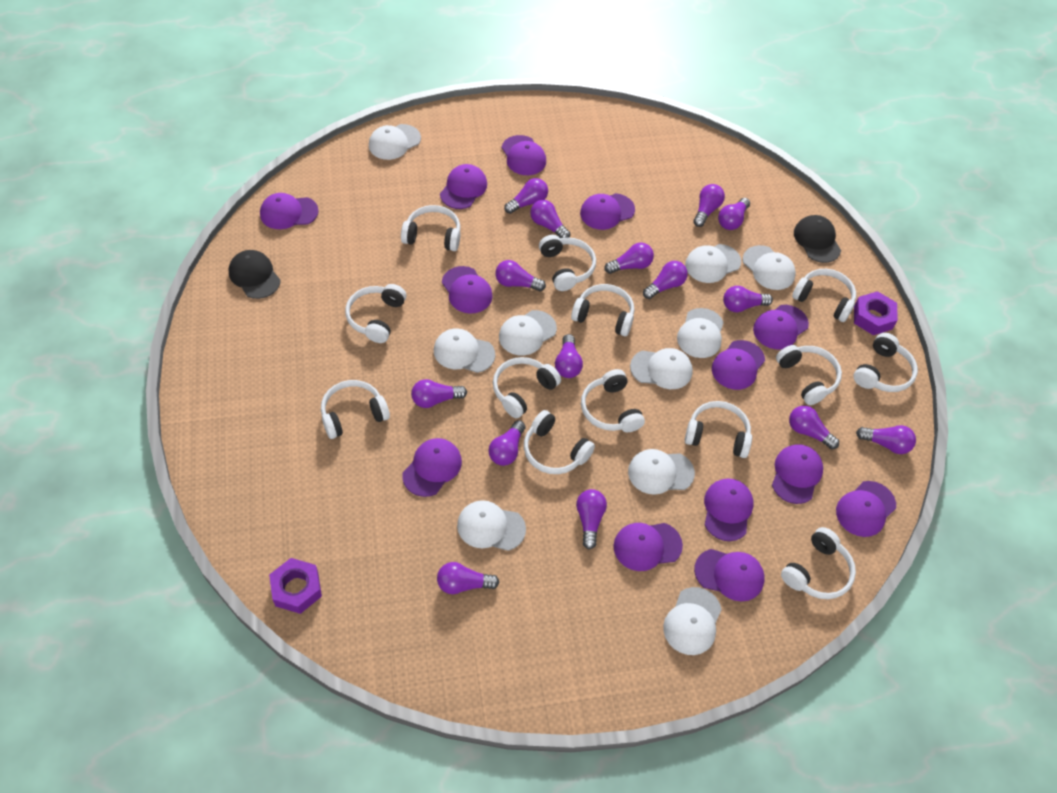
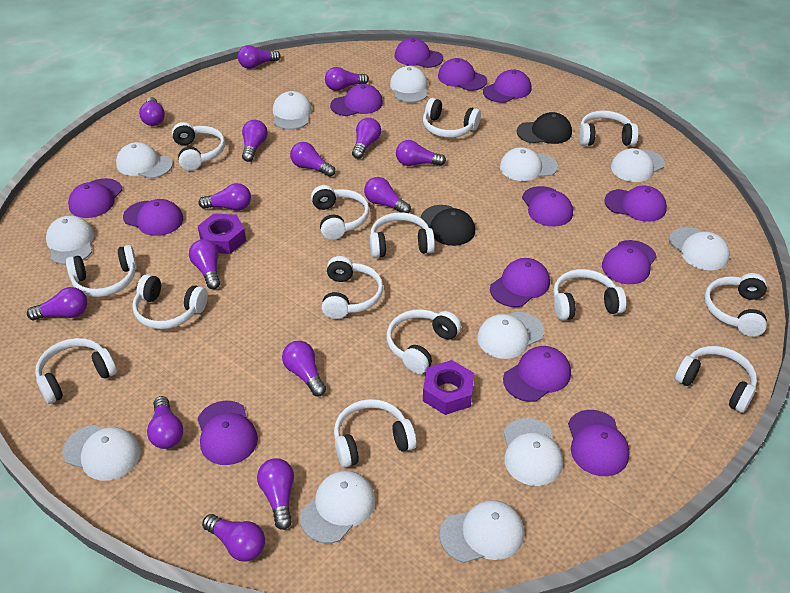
white cap: 10 -> 12
white headphones: 13 -> 14

